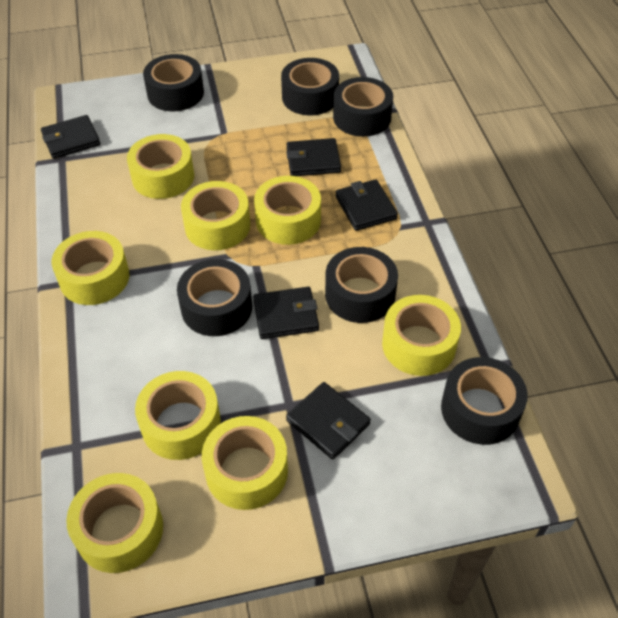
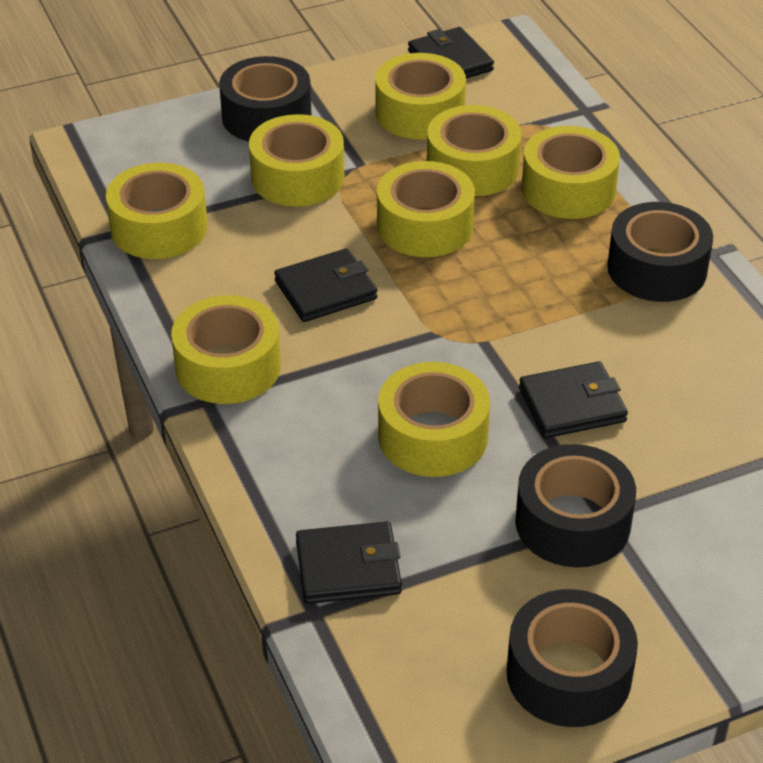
black tape: 6 -> 4
black wallet: 5 -> 4

